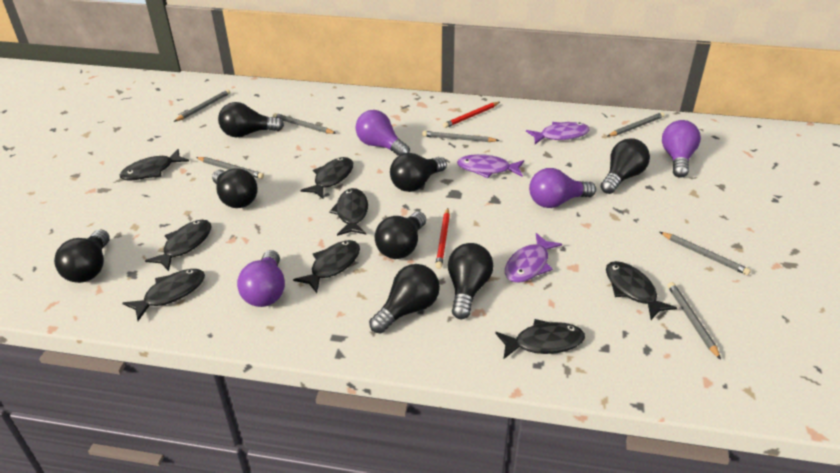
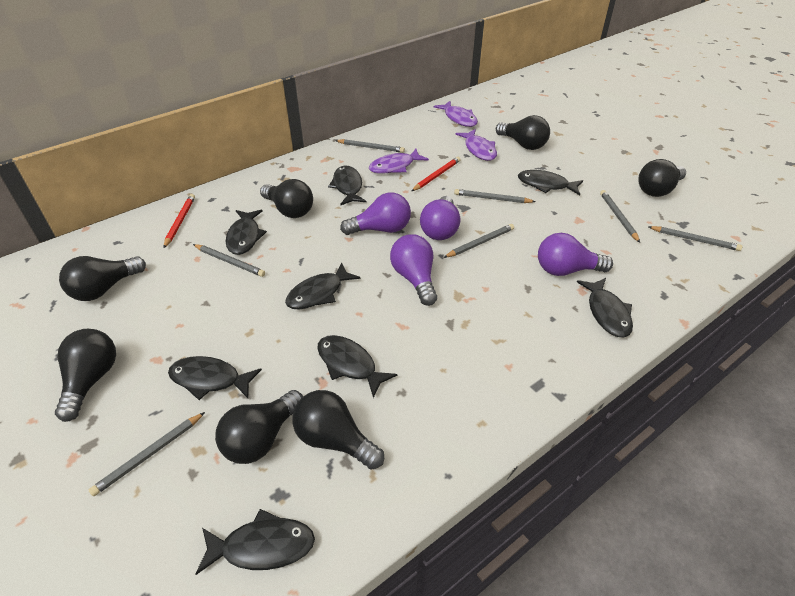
black light bulb: 8 -> 7

